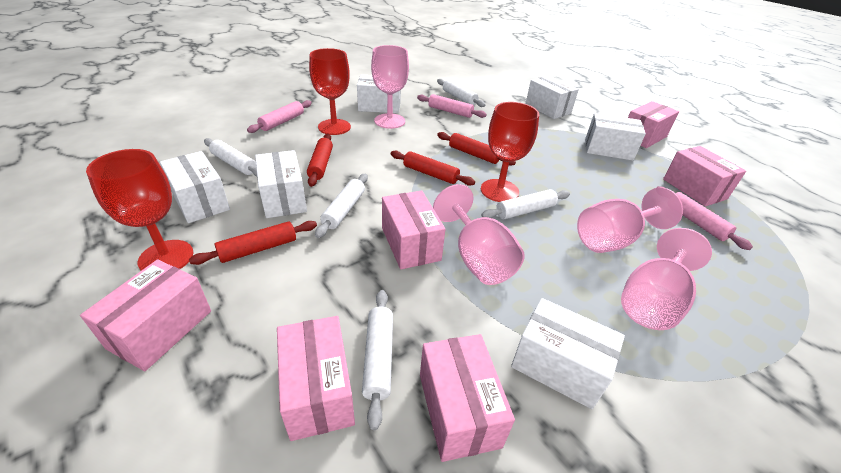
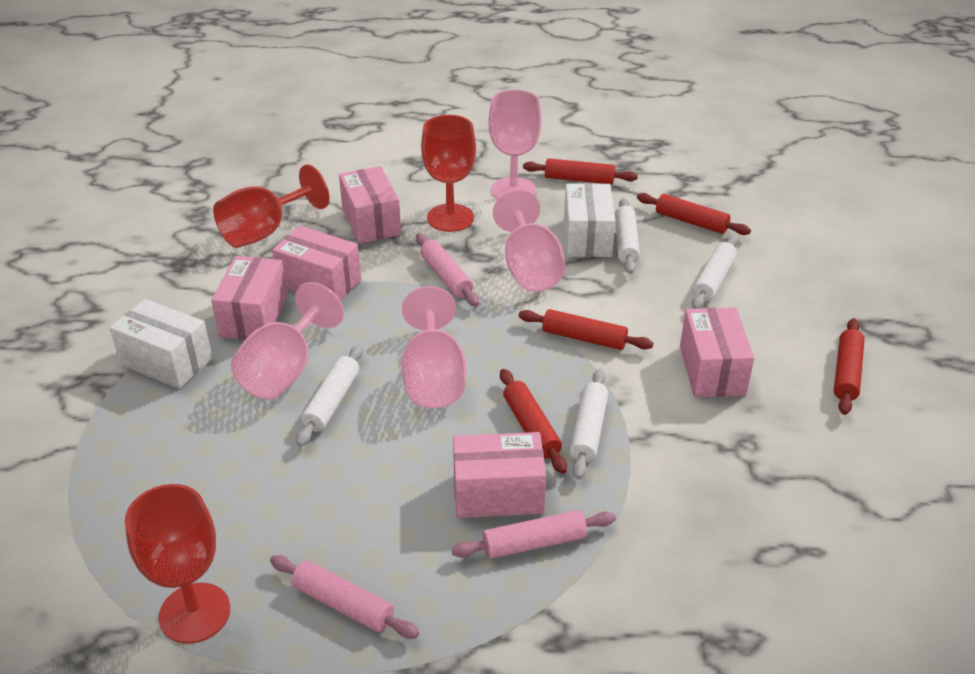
pink box: 6 -> 5
red rolling pin: 4 -> 5
white box: 6 -> 2
white rolling pin: 5 -> 4

